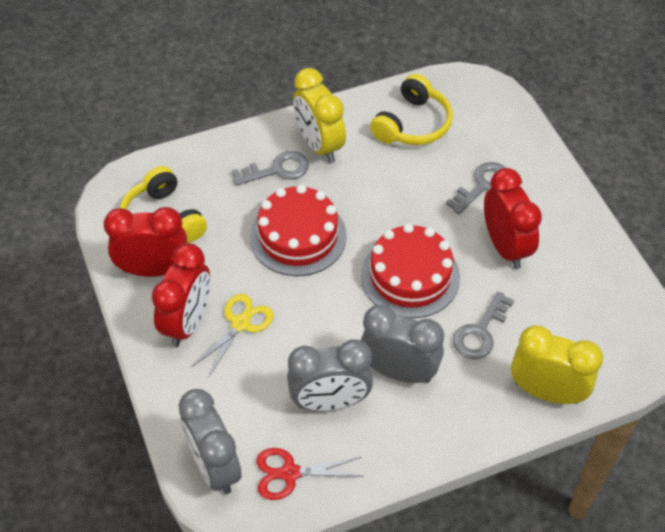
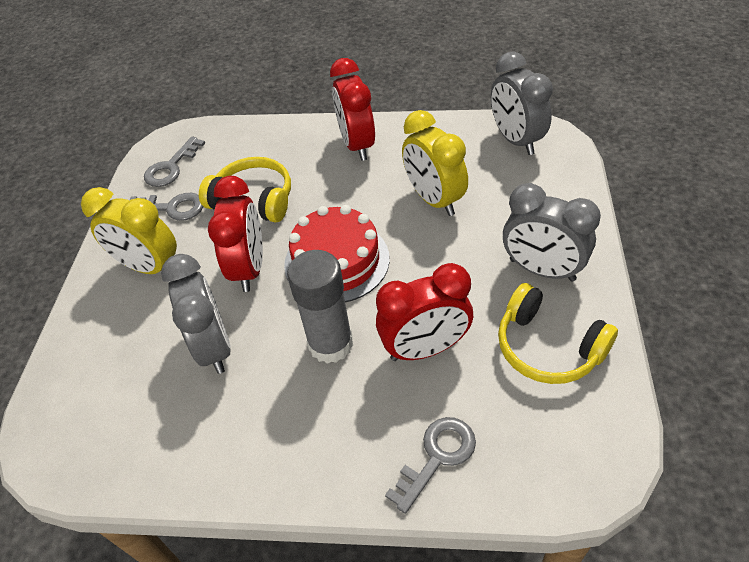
grey glue stick: 0 -> 1
red cake: 2 -> 1
red scissors: 1 -> 0
yellow scissors: 1 -> 0

